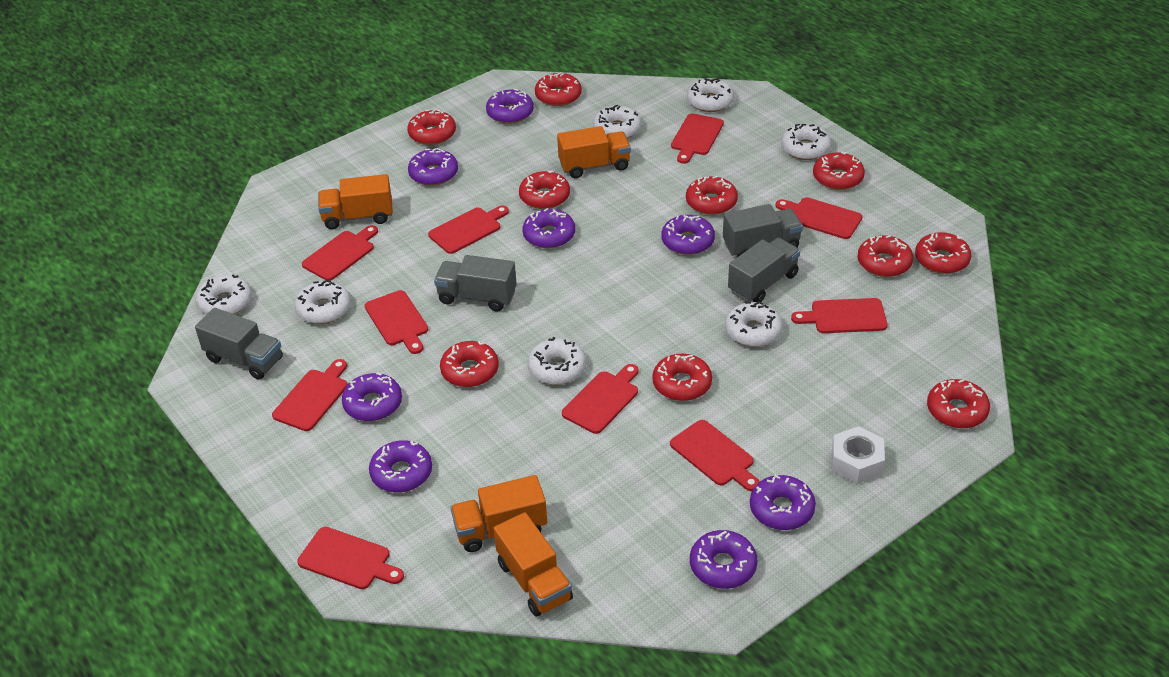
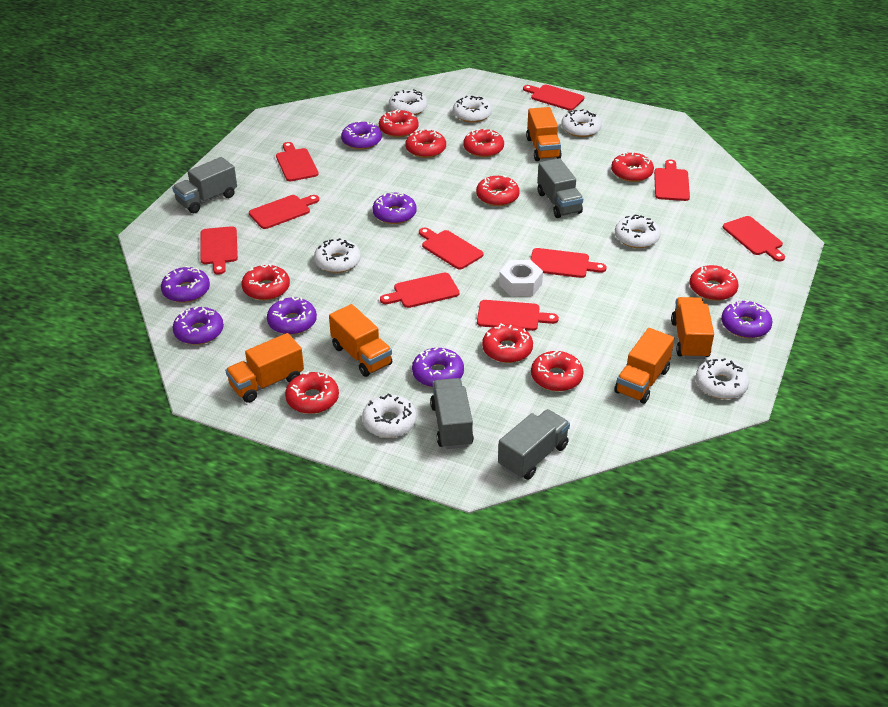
orange truck: 4 -> 5
purple donut: 8 -> 7

